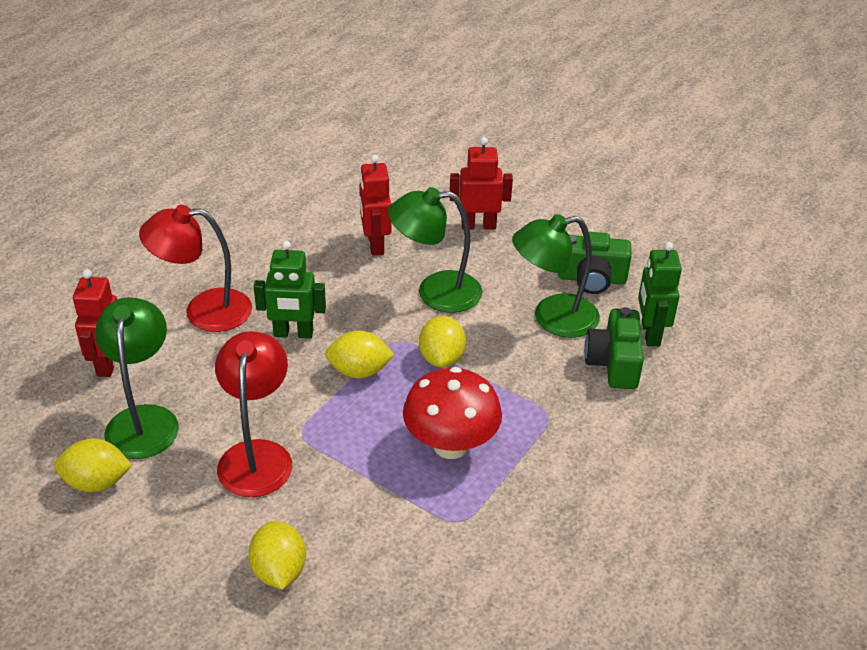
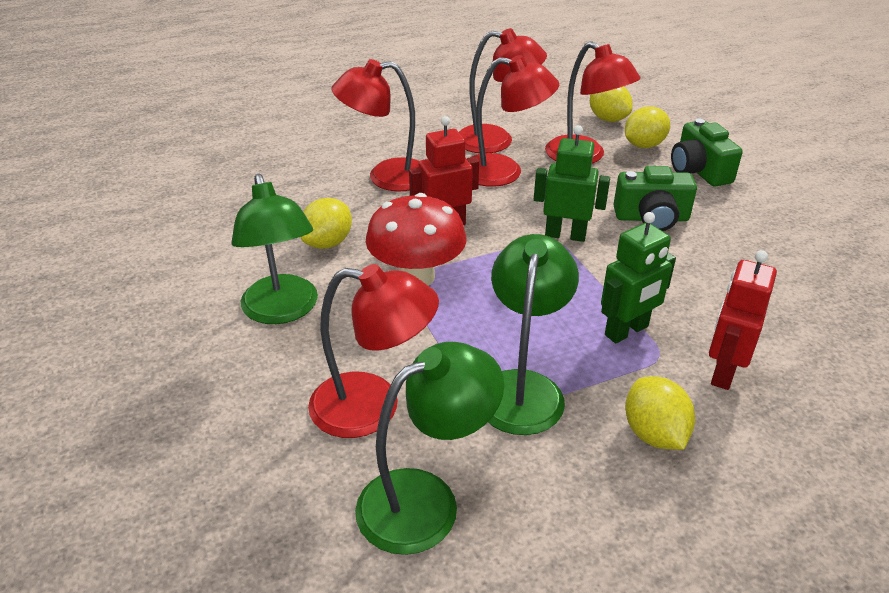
red lamp: 2 -> 5
red robot: 3 -> 2

